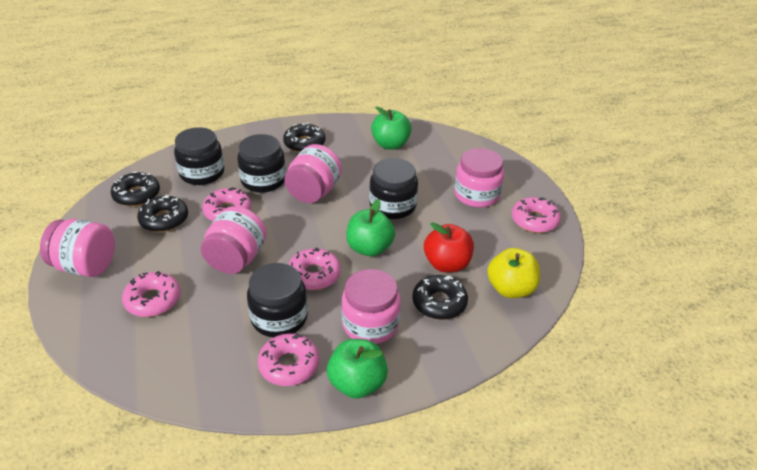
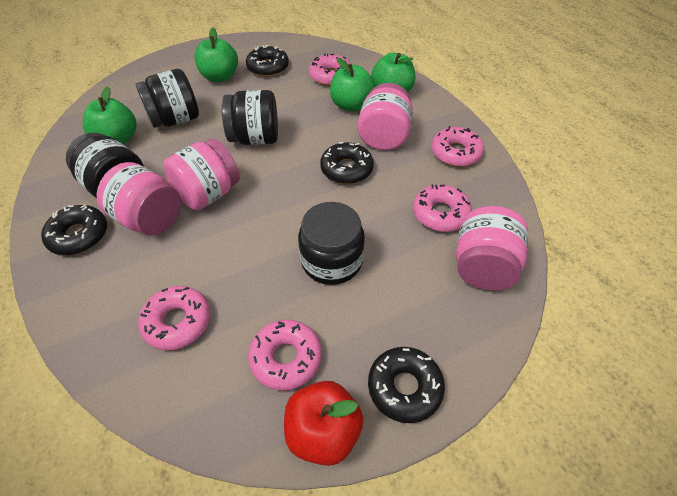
green apple: 3 -> 4
pink jar: 5 -> 4
yellow apple: 1 -> 0

